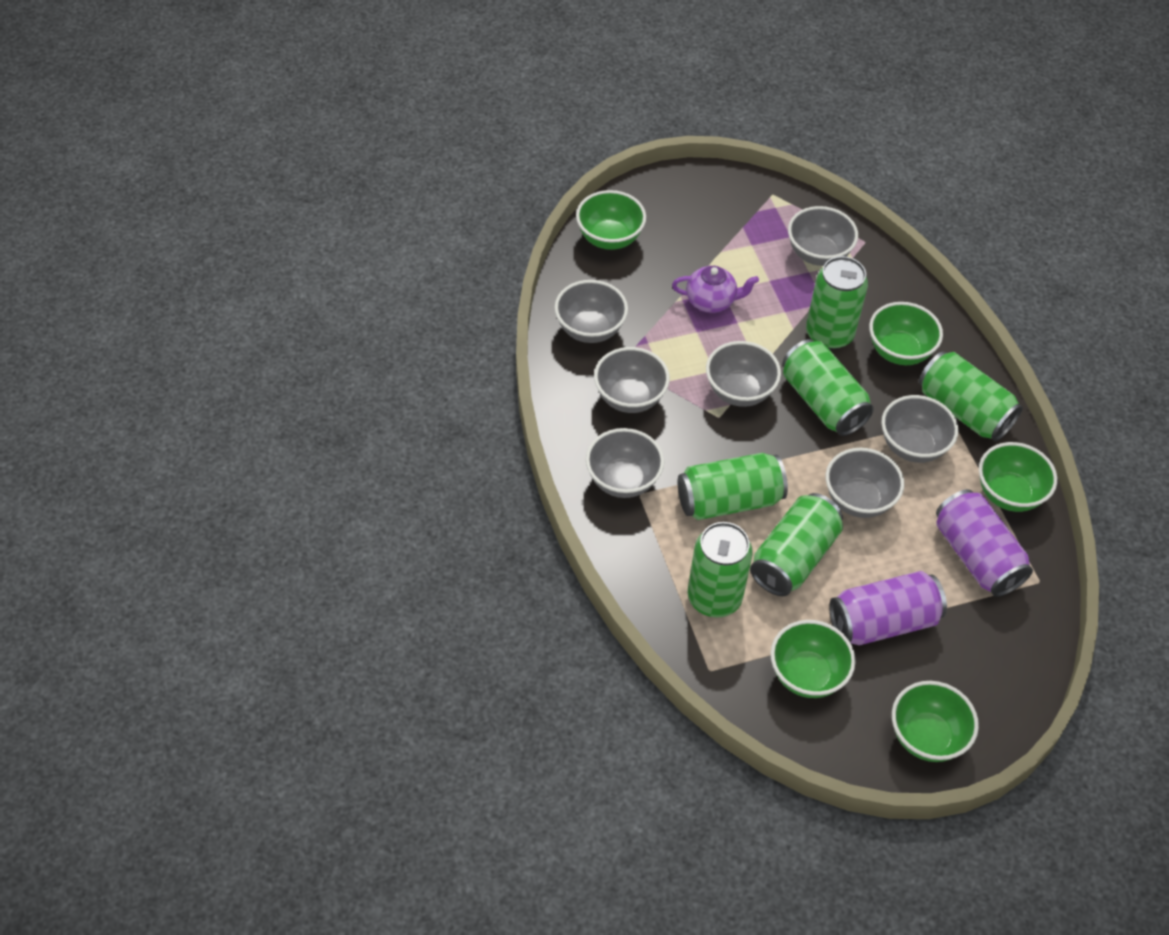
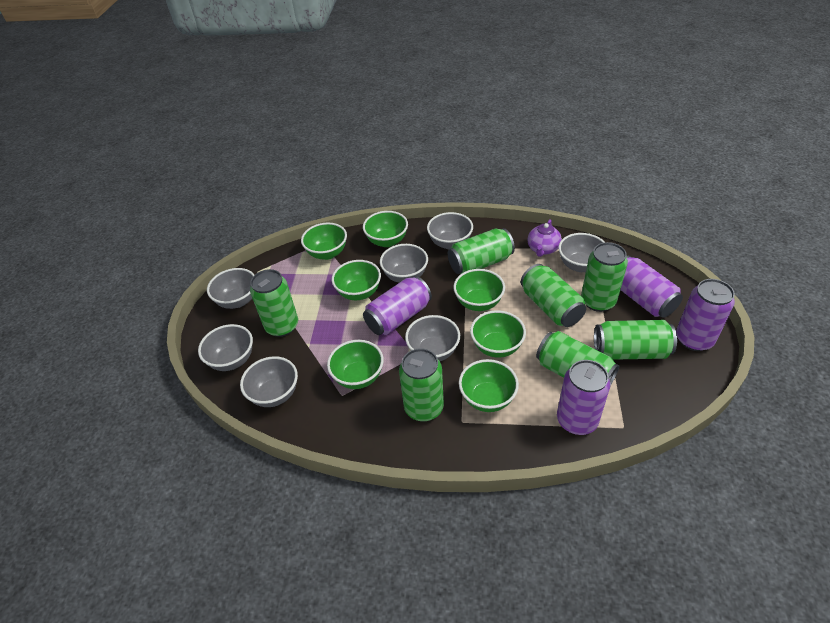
green bowl: 5 -> 7
green can: 6 -> 7
purple can: 2 -> 4

